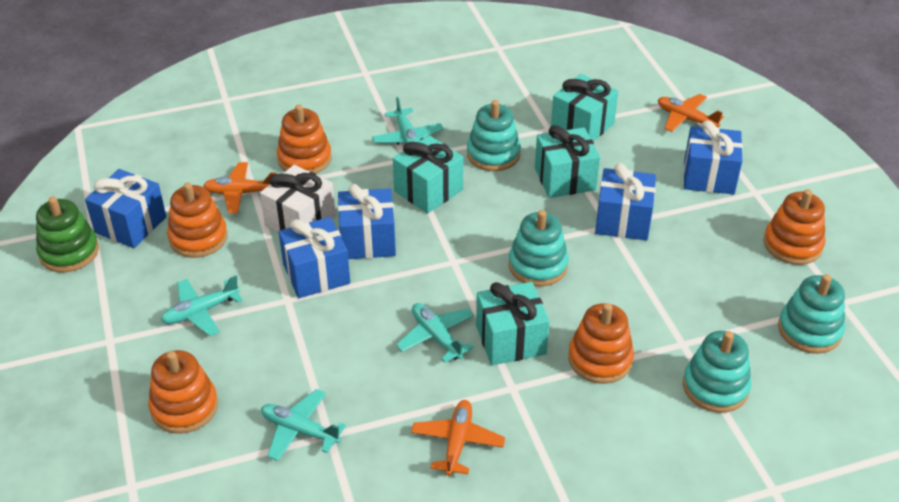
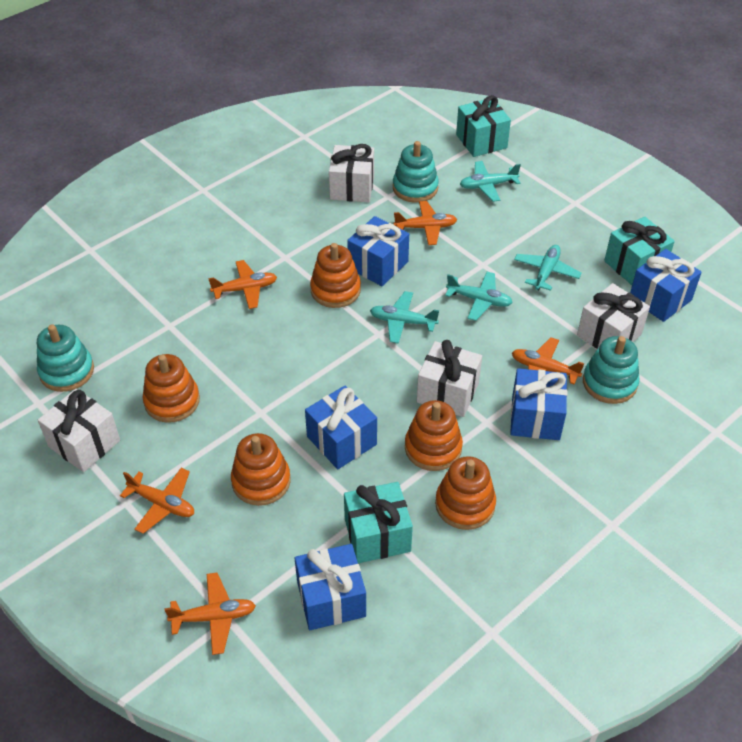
green stacking toy: 1 -> 0
orange plane: 3 -> 5
turquoise gift: 4 -> 3
turquoise stacking toy: 4 -> 3
white gift: 1 -> 4

